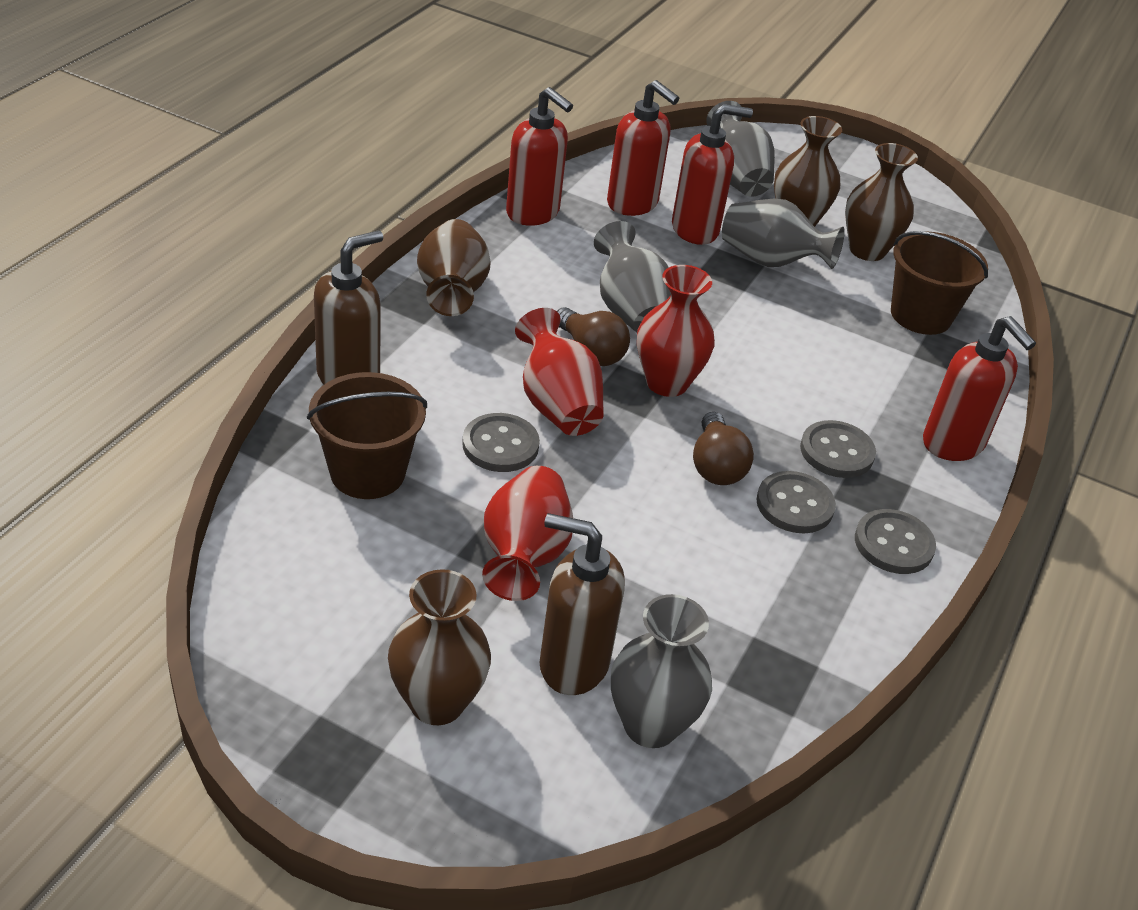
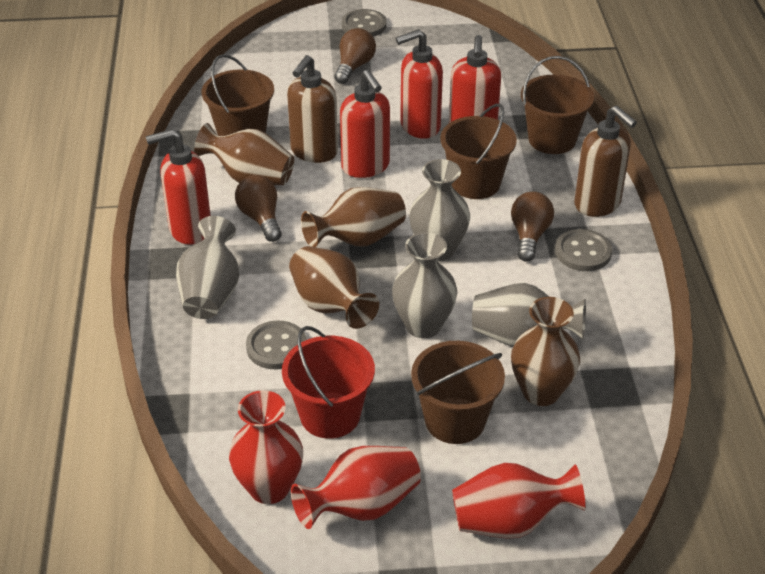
brown bucket: 2 -> 4
brown light bulb: 2 -> 3
grey button: 4 -> 3
red bucket: 0 -> 1

